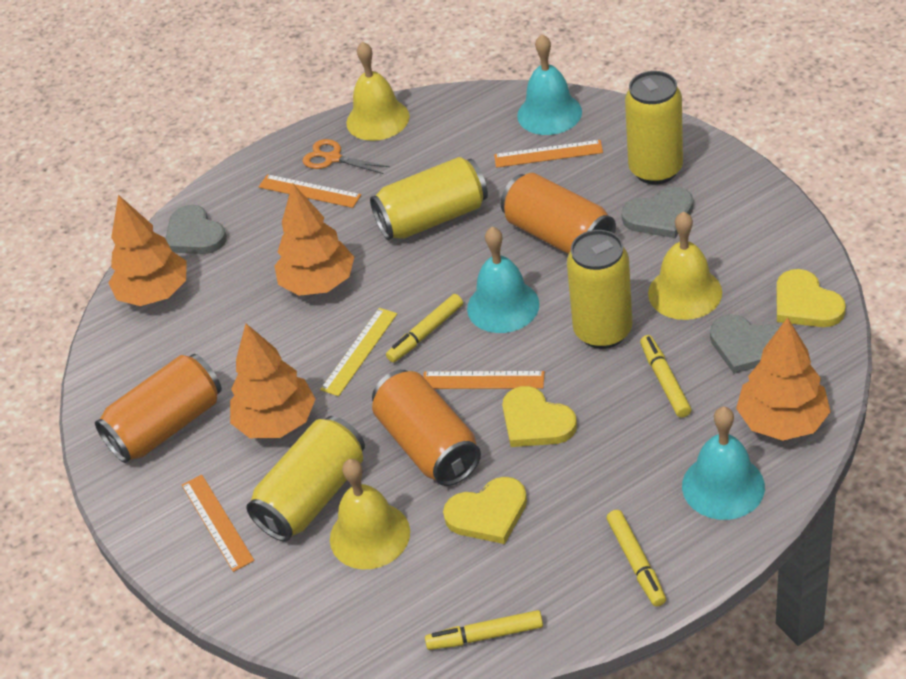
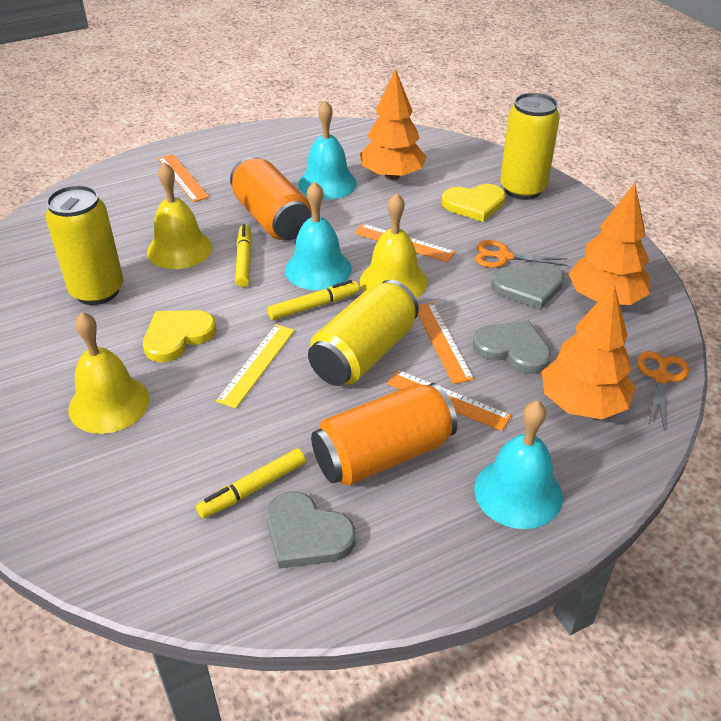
orange can: 3 -> 2
orange scissors: 1 -> 2
orange tree: 4 -> 3
yellow can: 4 -> 3
yellow heart: 3 -> 2
yellow marker: 4 -> 3

